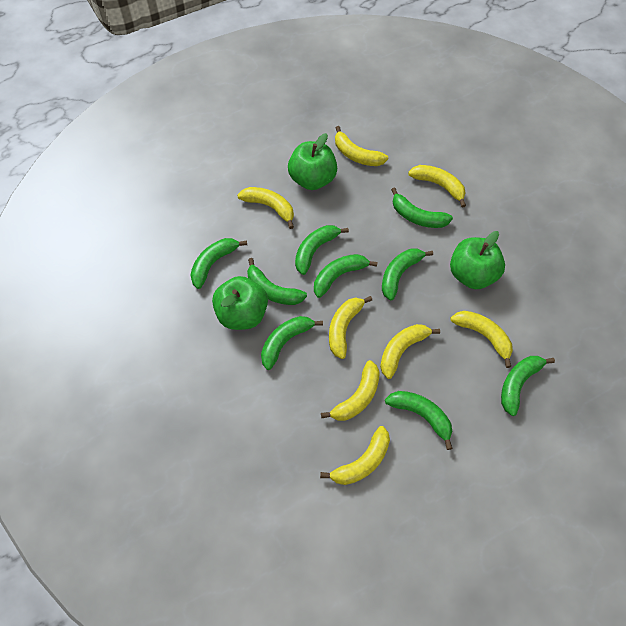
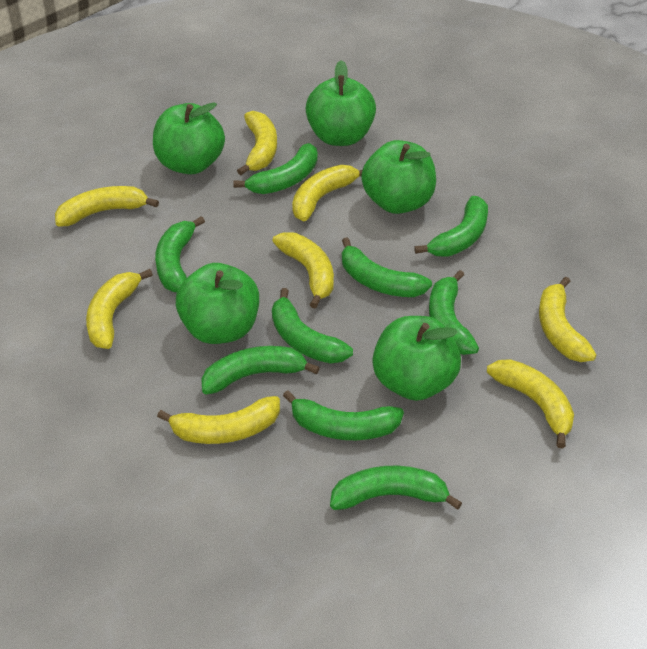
green apple: 3 -> 5

